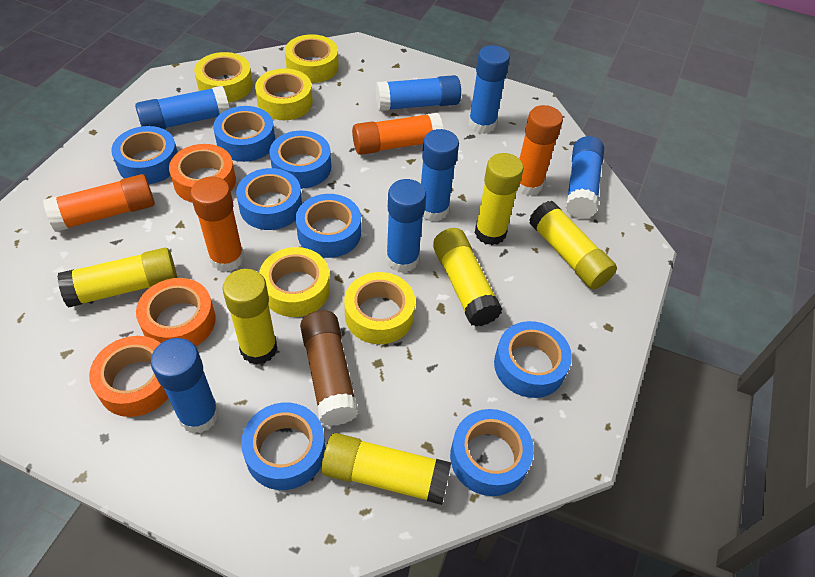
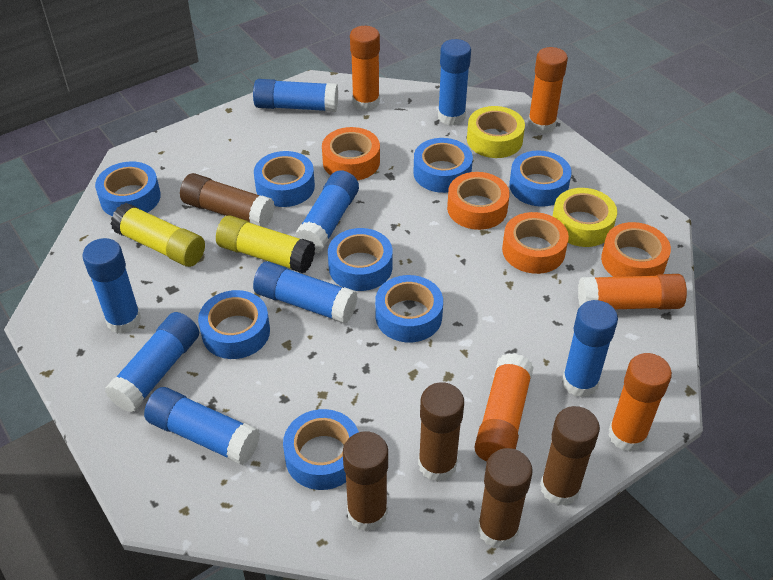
blue glue stick: 7 -> 8
brown glue stick: 1 -> 5
orange glue stick: 4 -> 5
orange tape: 3 -> 4
yellow glue stick: 6 -> 2
yellow tape: 5 -> 2

